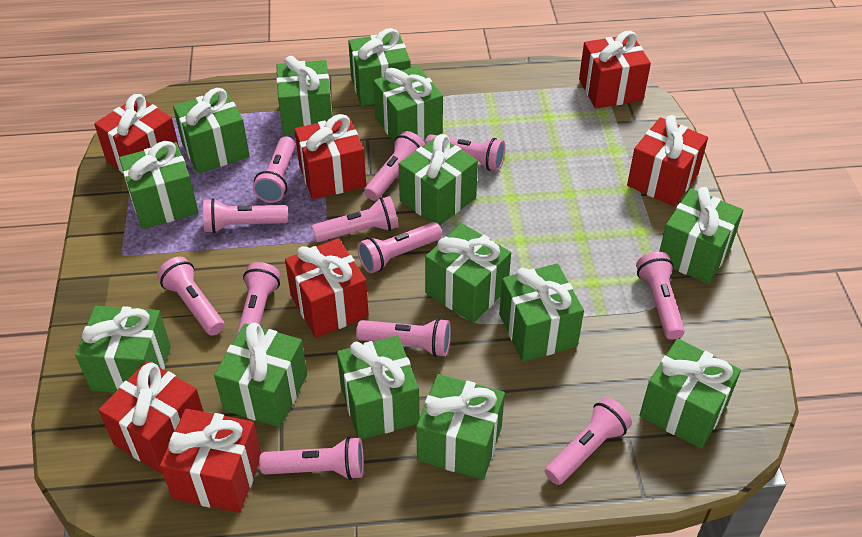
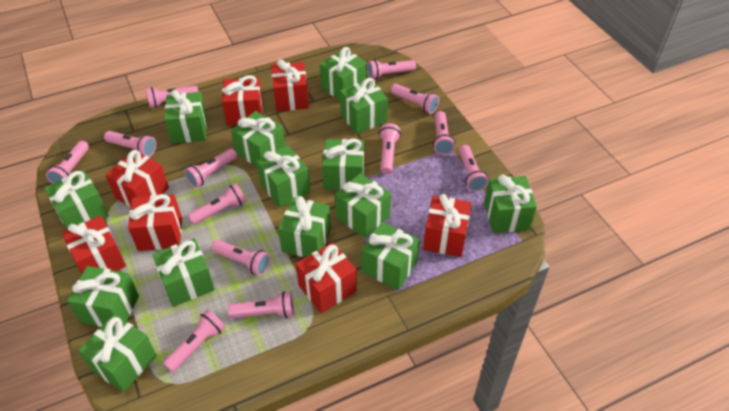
pink flashlight: 12 -> 13

